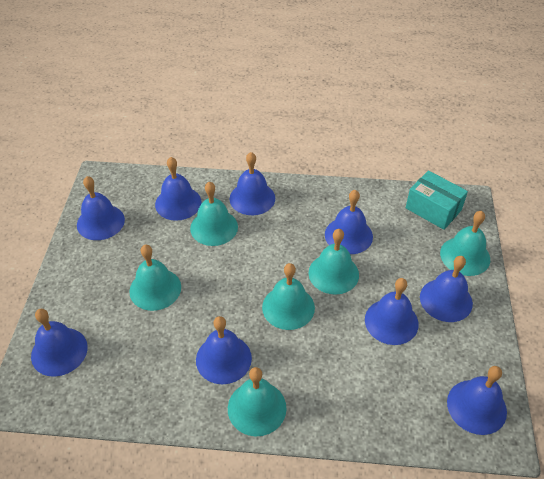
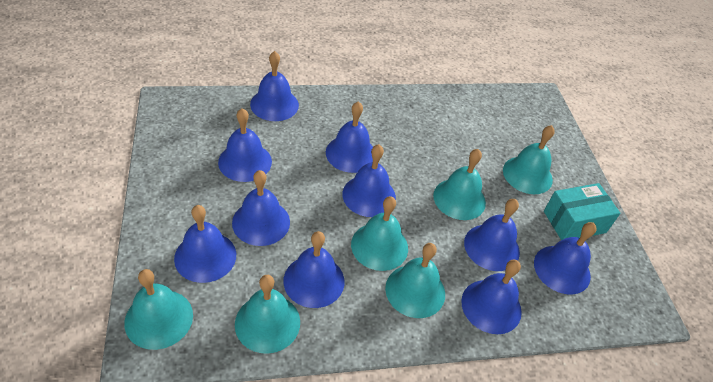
blue bell: 9 -> 10

